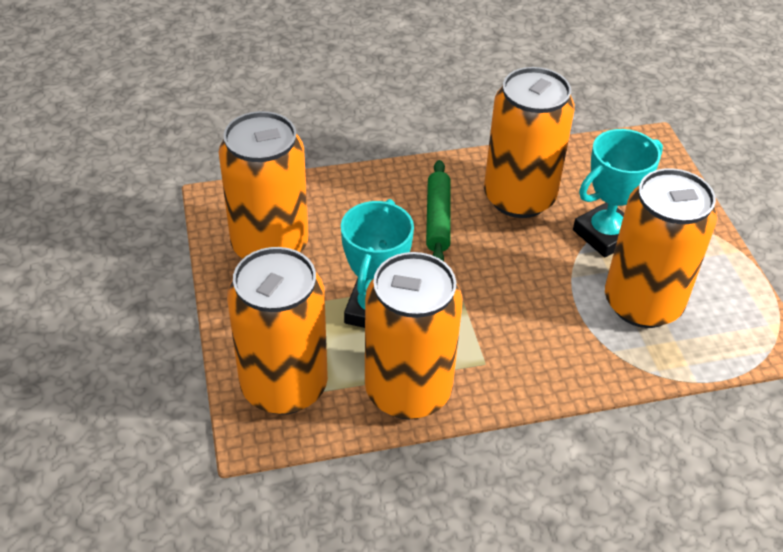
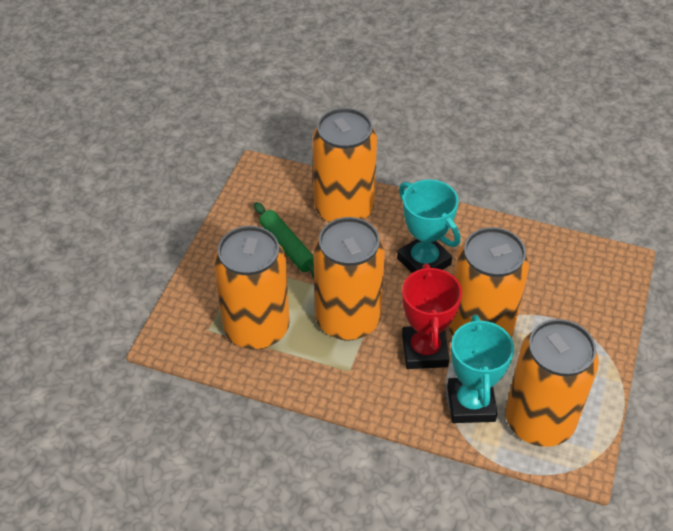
red trophy: 0 -> 1

